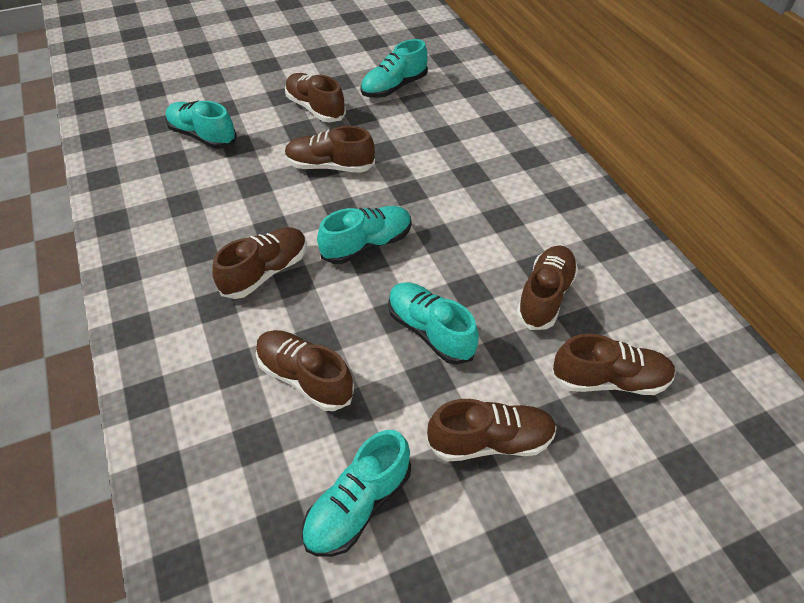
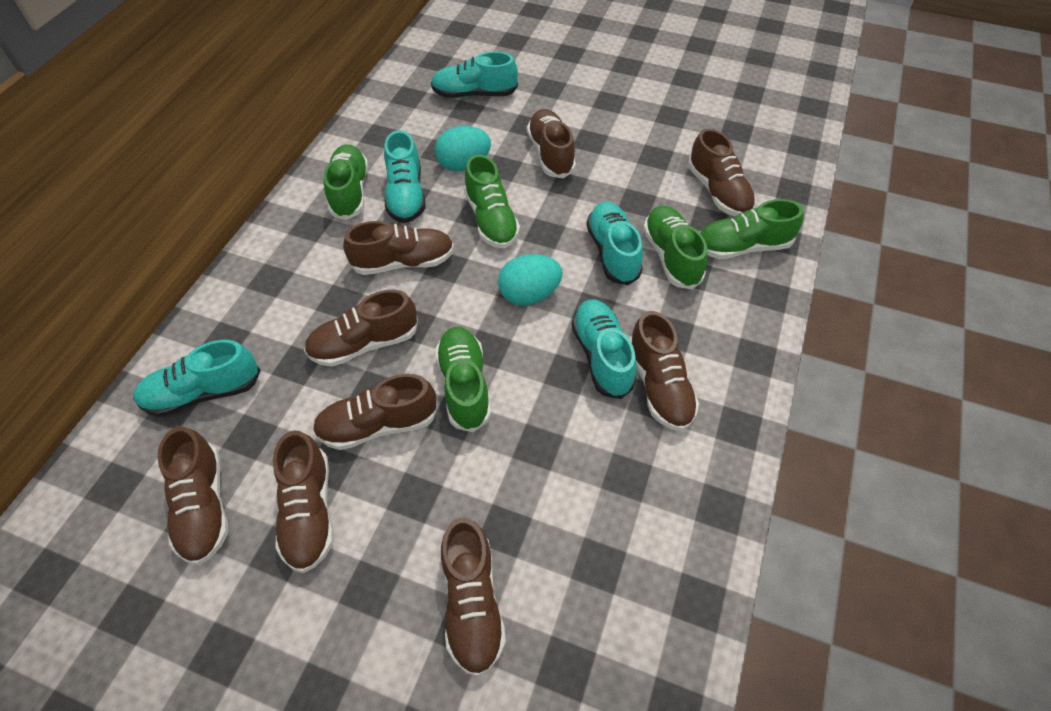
brown shoe: 7 -> 9
green shoe: 0 -> 5
turquoise egg: 0 -> 2

